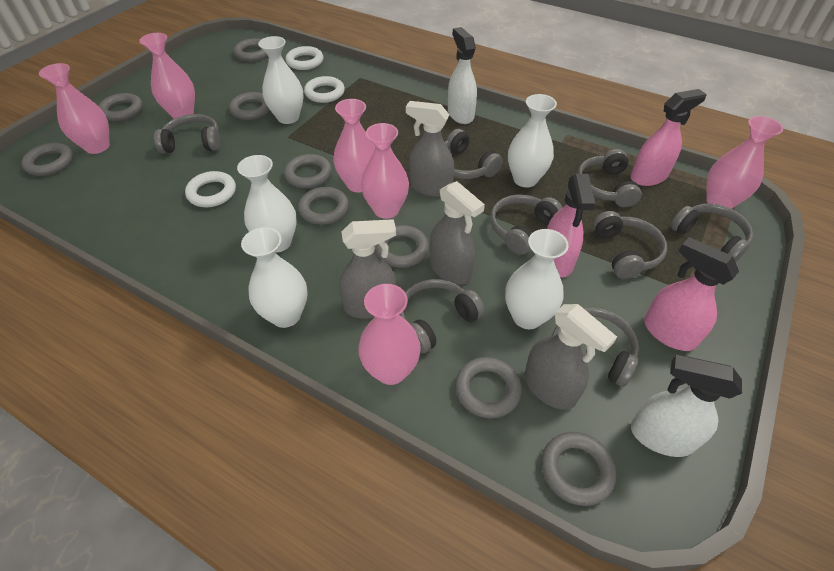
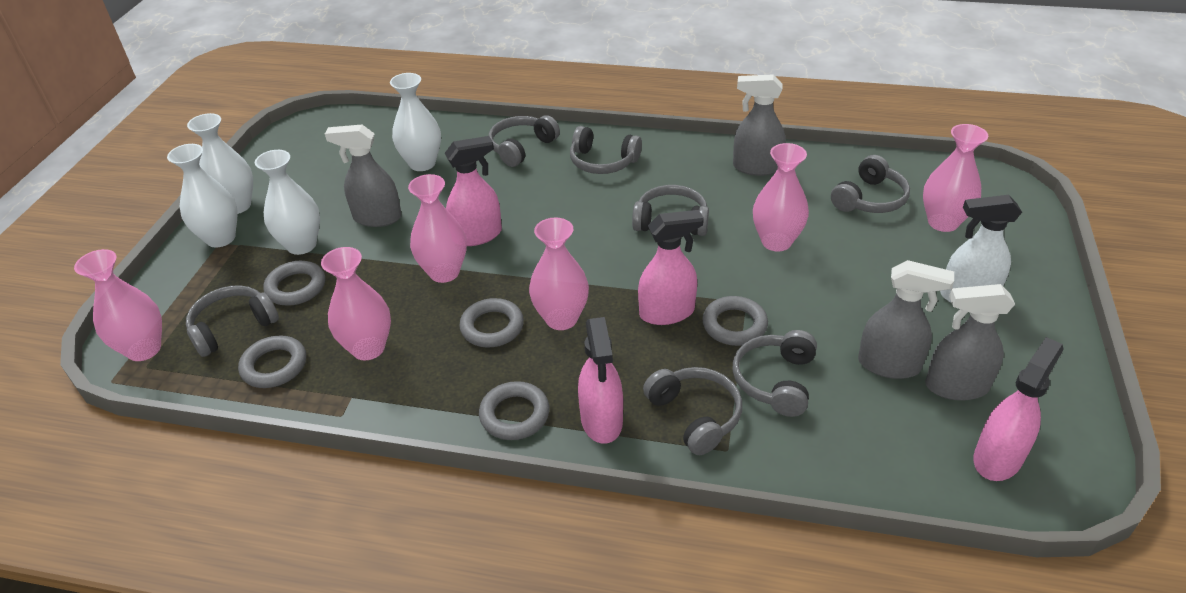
grey headphones: 8 -> 7
grey ring: 9 -> 5
pink spray bottle: 3 -> 4
white ring: 3 -> 0
white spray bottle: 2 -> 1
white vase: 5 -> 4

